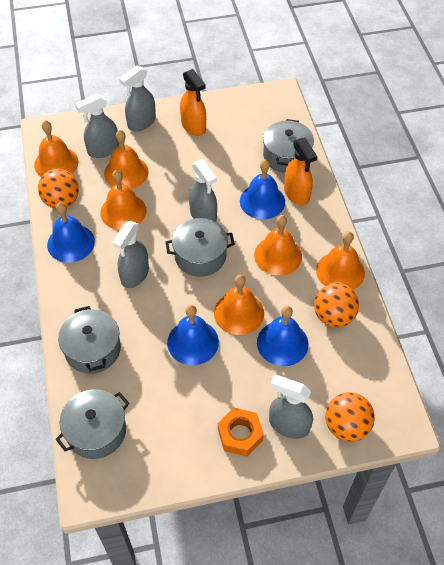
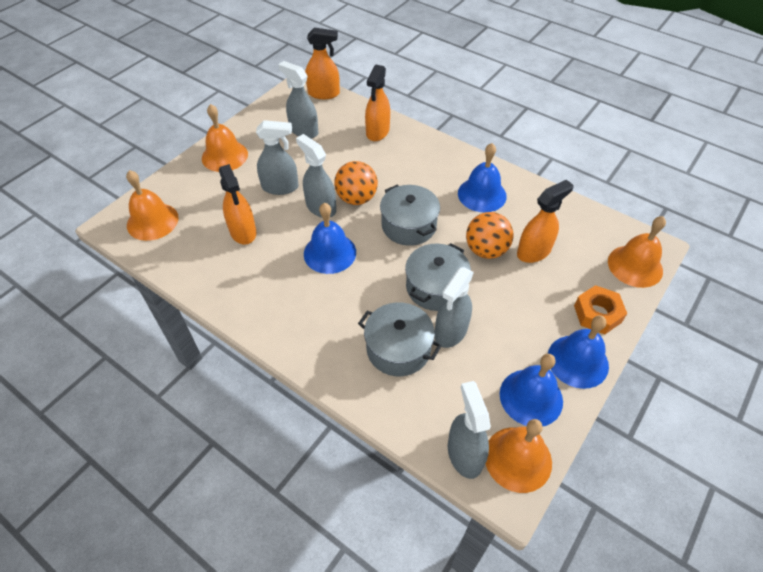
grey pot: 4 -> 3
orange ball: 3 -> 2
orange bell: 6 -> 4
orange spray bottle: 2 -> 4

